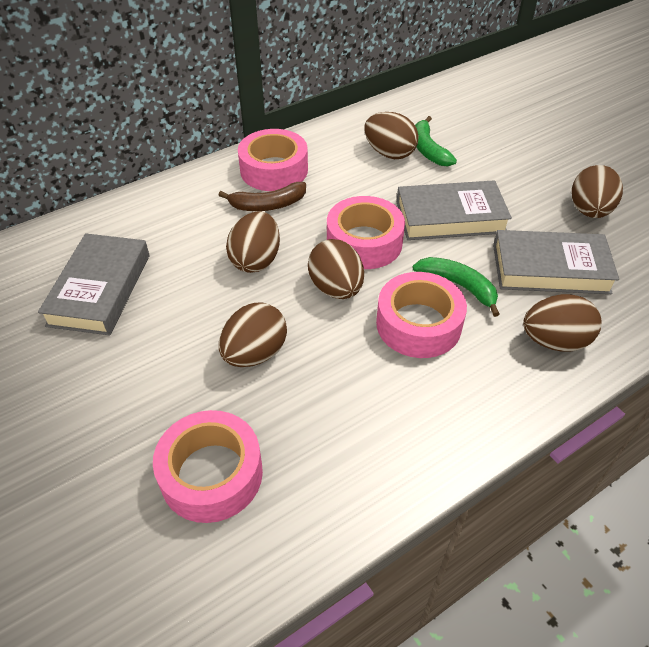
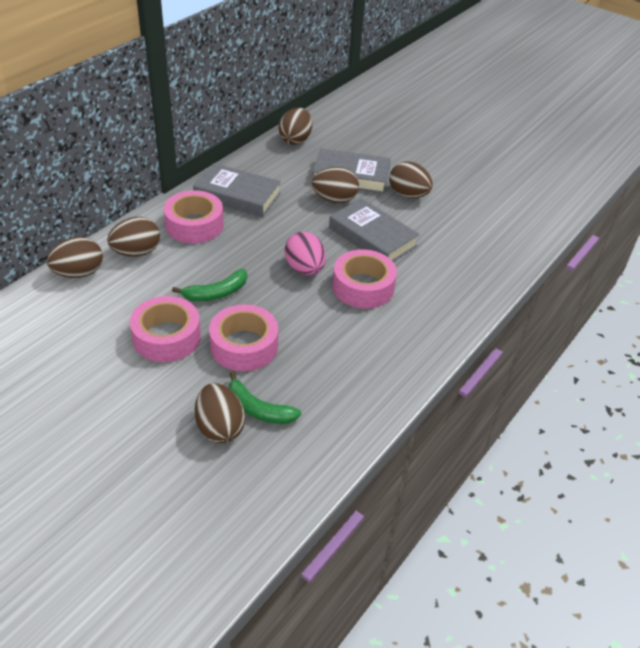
brown banana: 1 -> 0
pink egg: 0 -> 1

